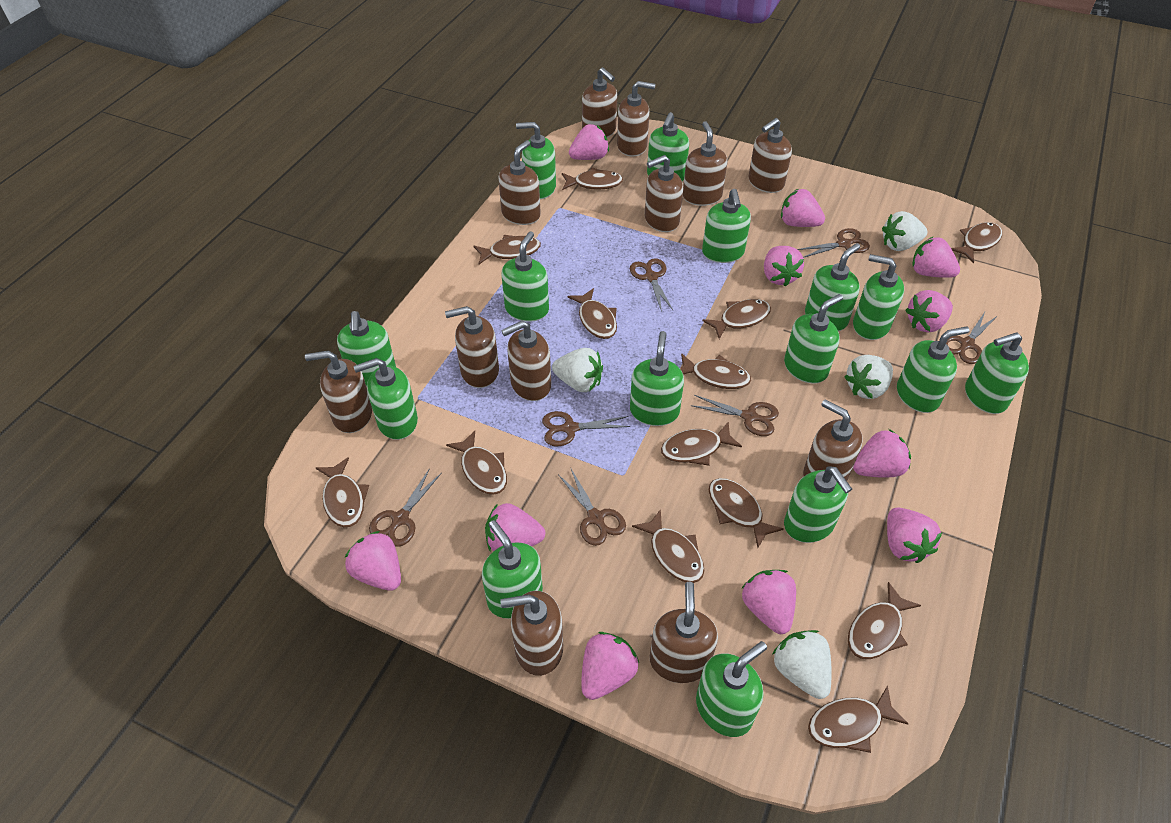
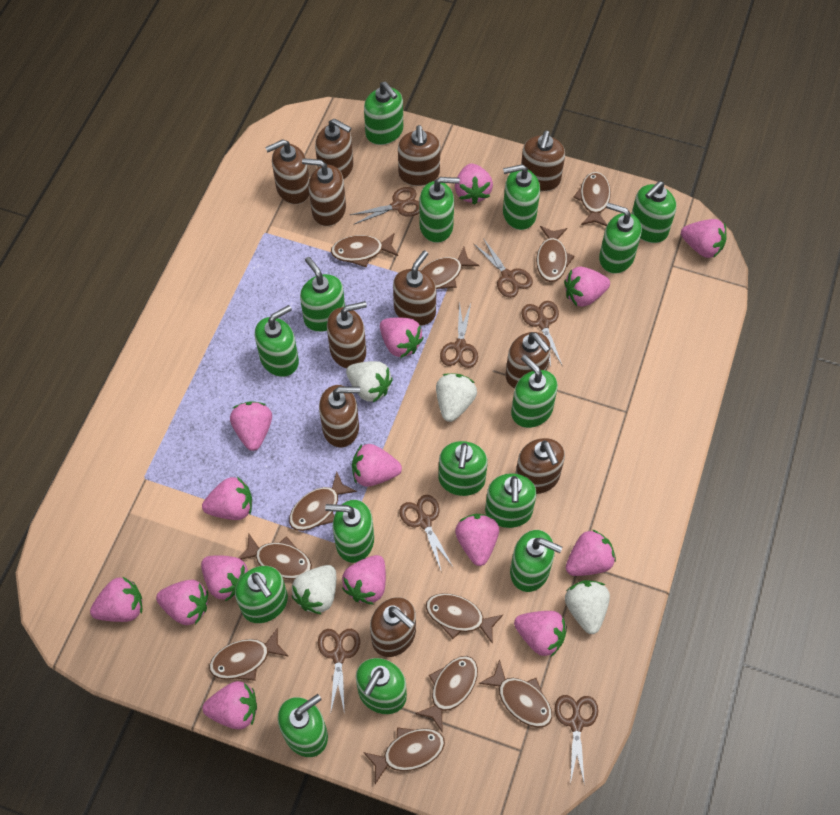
brown fish: 13 -> 11
brown soap dispenser: 12 -> 11
pink strawberry: 11 -> 15

